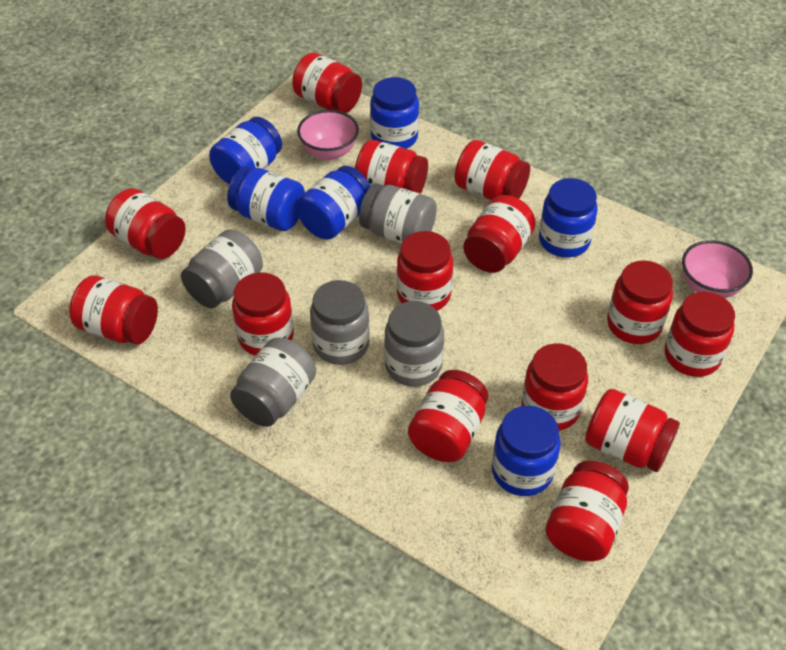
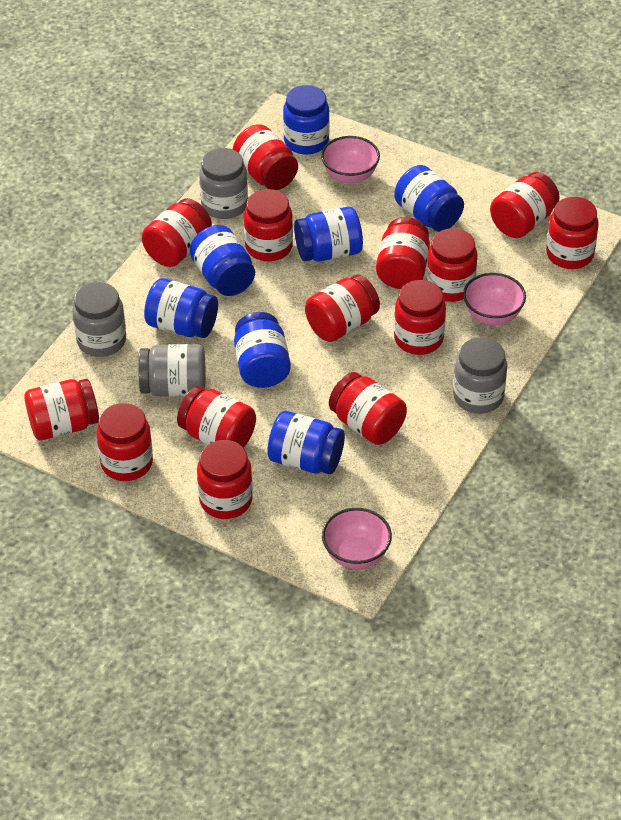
blue jar: 6 -> 7
grey jar: 5 -> 4
pink bowl: 2 -> 3

